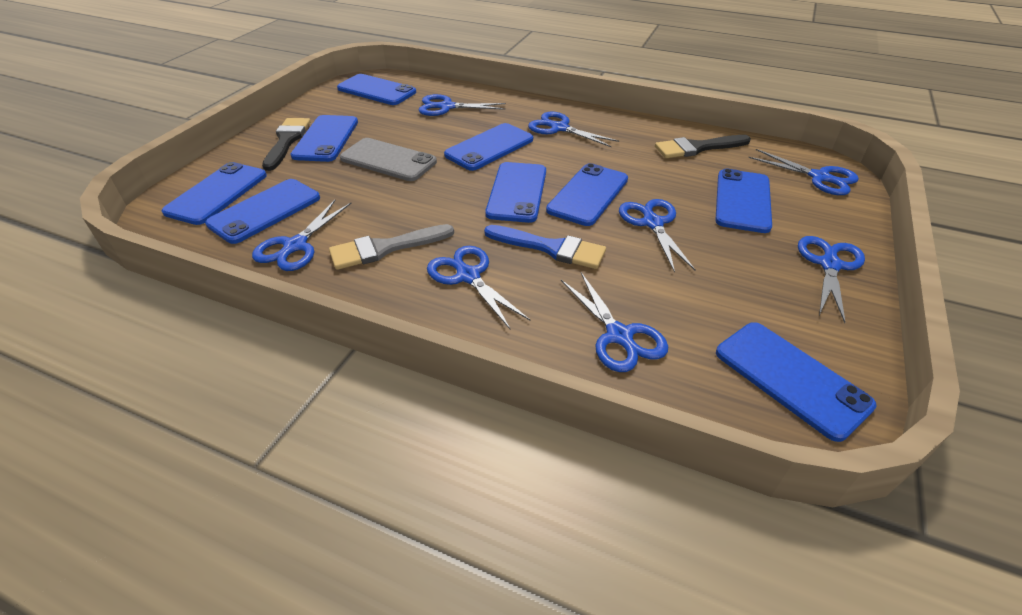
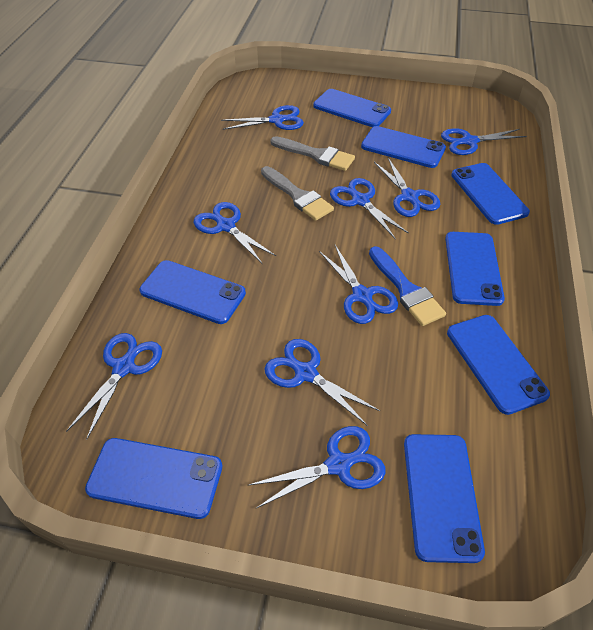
black brush: 2 -> 0
blue phone: 9 -> 8
blue scissors: 8 -> 9
grey brush: 1 -> 2
grey phone: 1 -> 0

